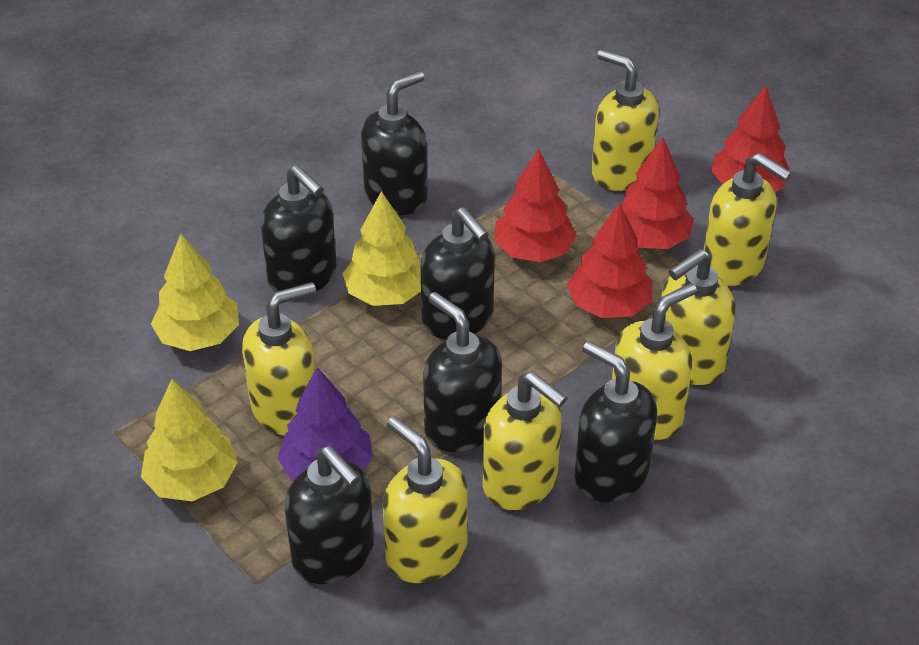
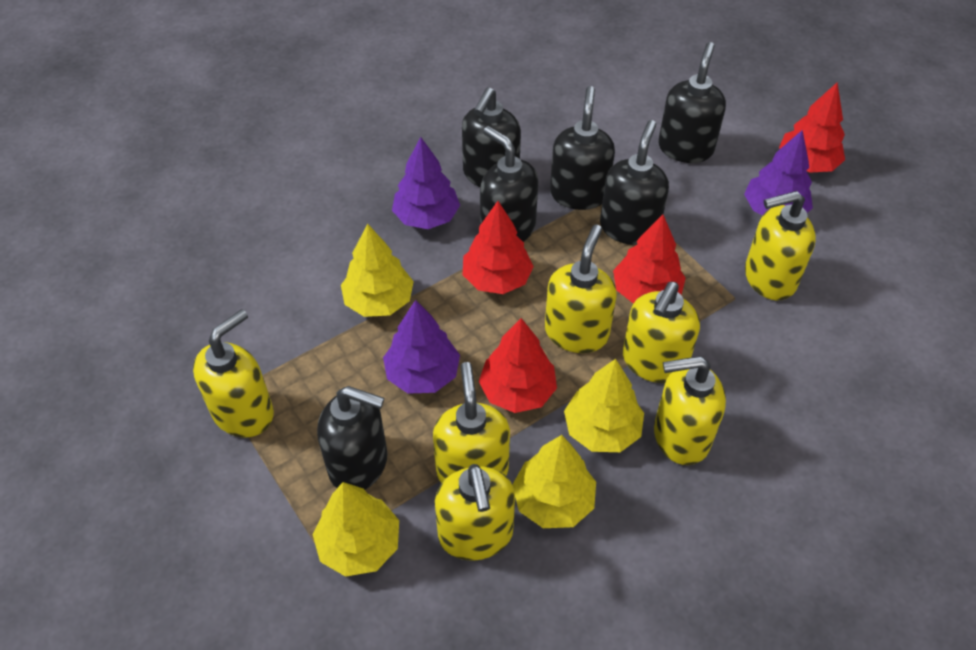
purple tree: 1 -> 3
yellow tree: 3 -> 4

